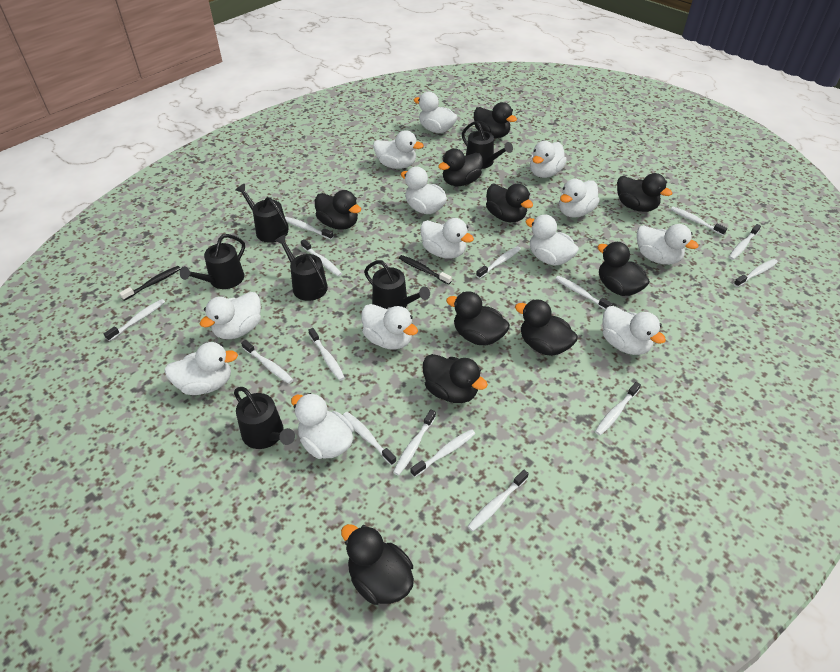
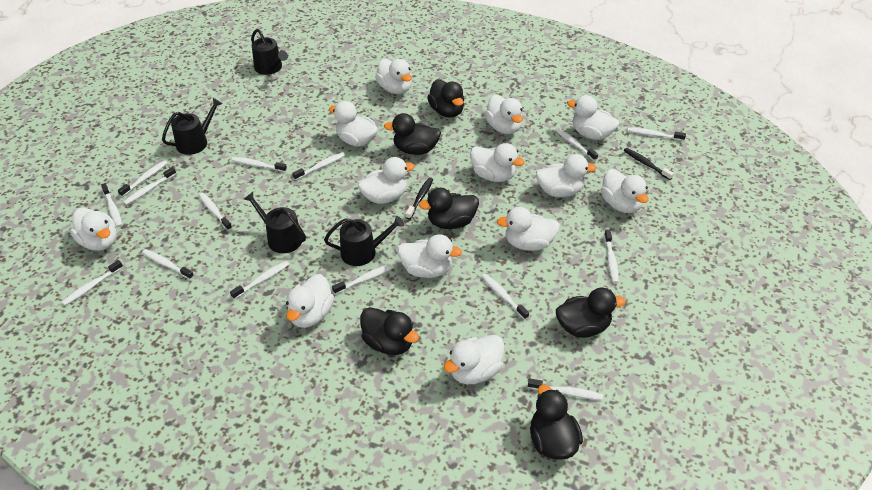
black duck: 10 -> 6
black watering can: 6 -> 4

